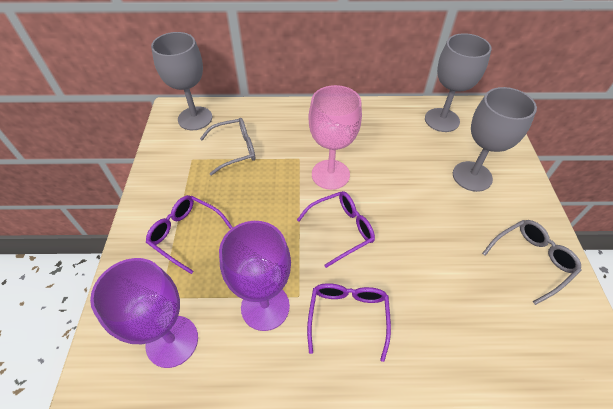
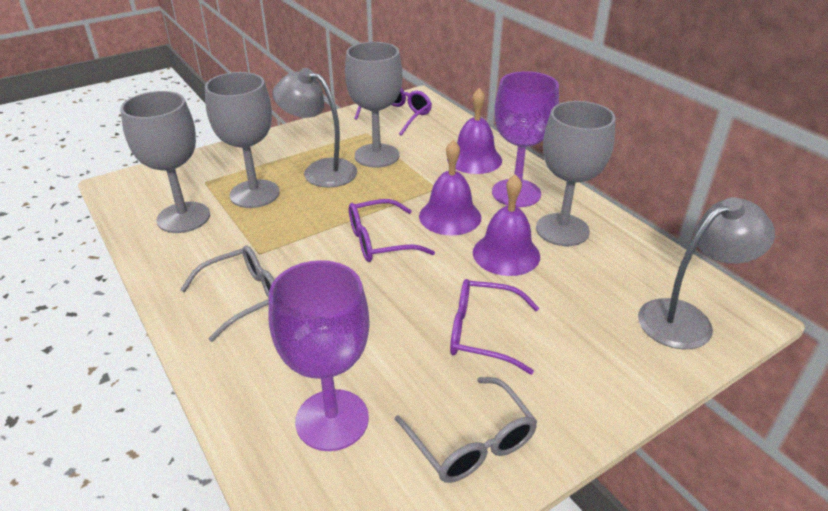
grey goblet: 3 -> 4
grey lamp: 0 -> 2
pink goblet: 1 -> 0
purple bell: 0 -> 3

